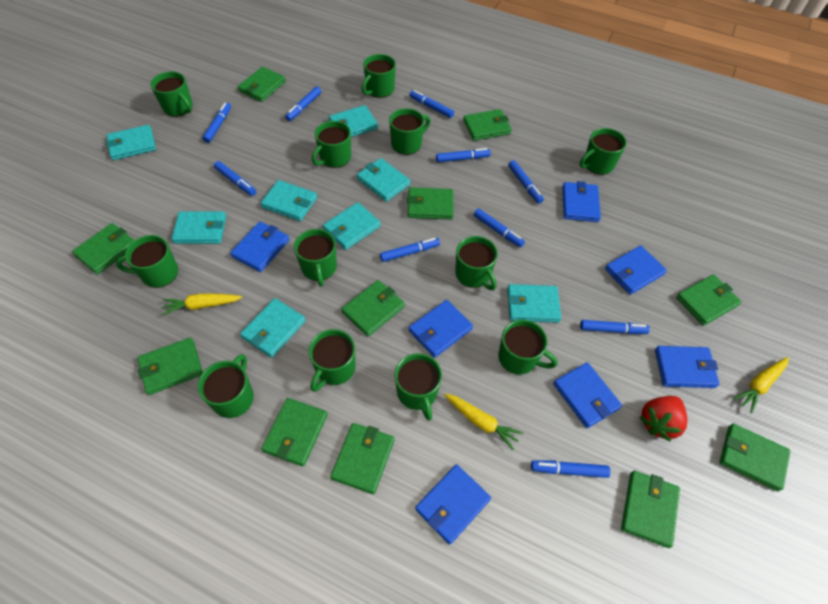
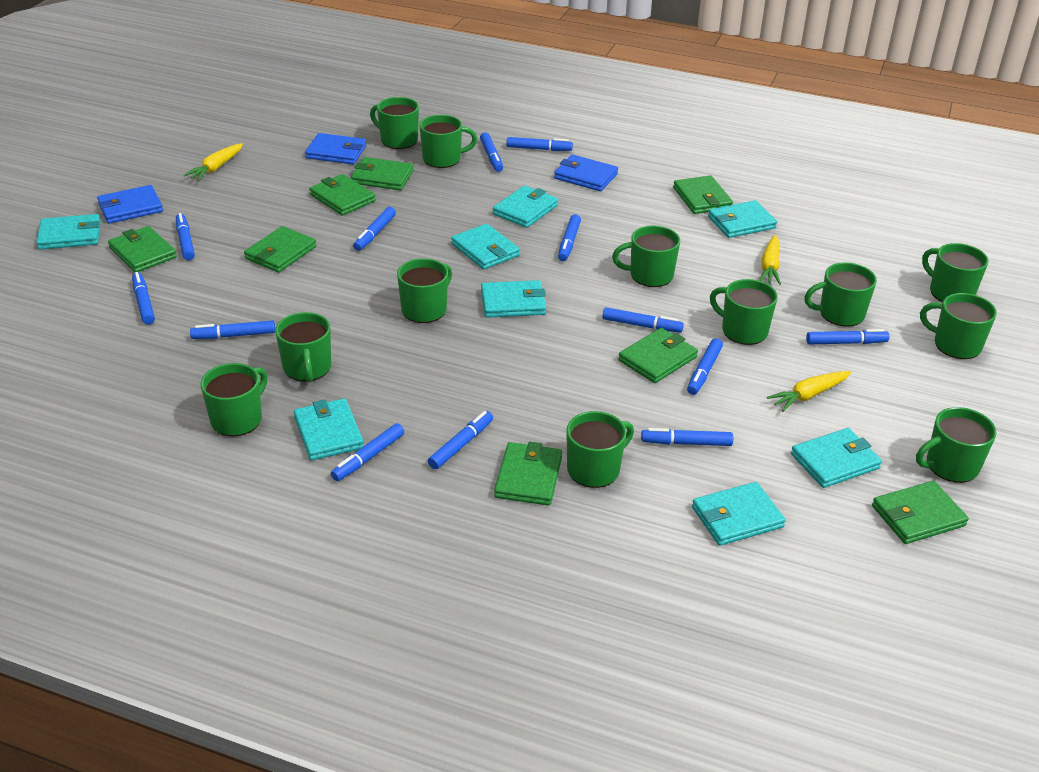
blue marker: 10 -> 13
blue wallet: 7 -> 3
green wallet: 11 -> 8
red strawberry: 1 -> 0

